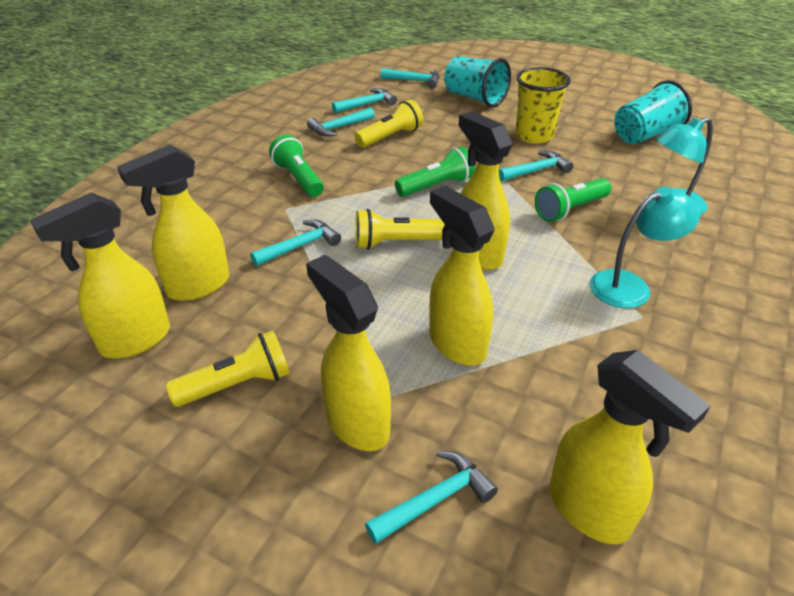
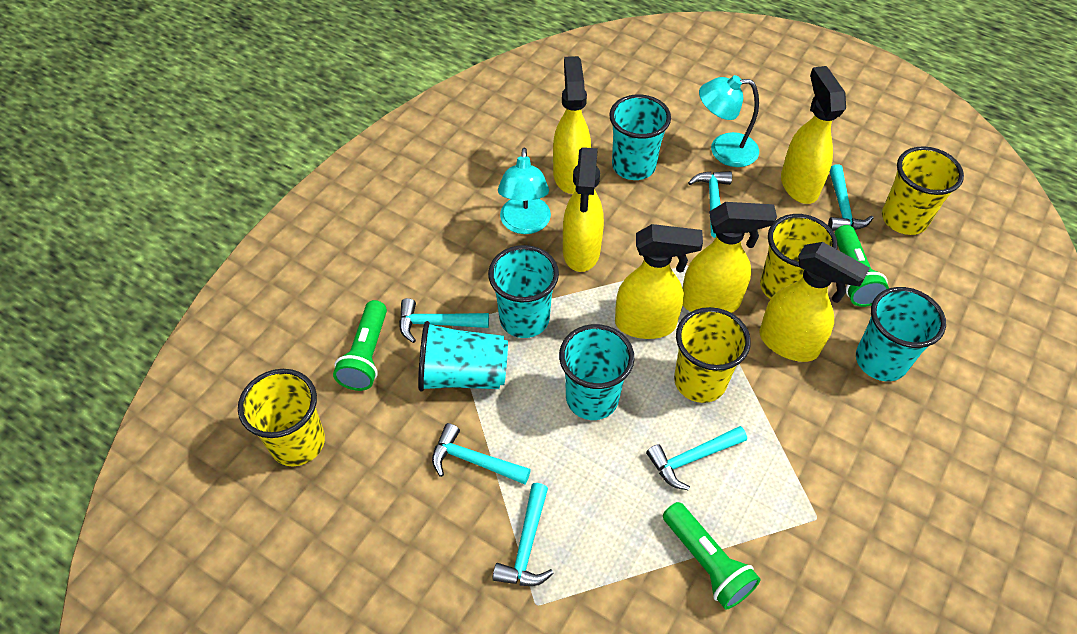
turquoise cup: 2 -> 5
yellow cup: 1 -> 4
yellow flashlight: 3 -> 0

